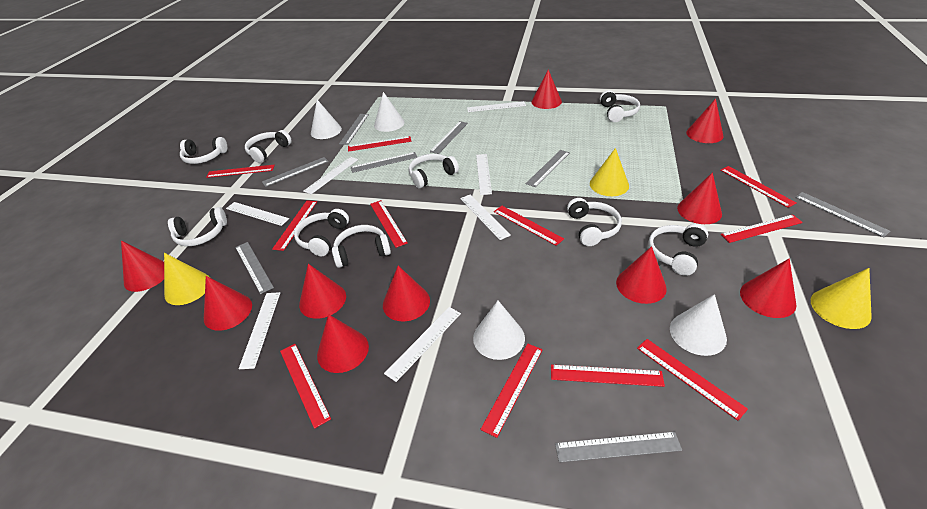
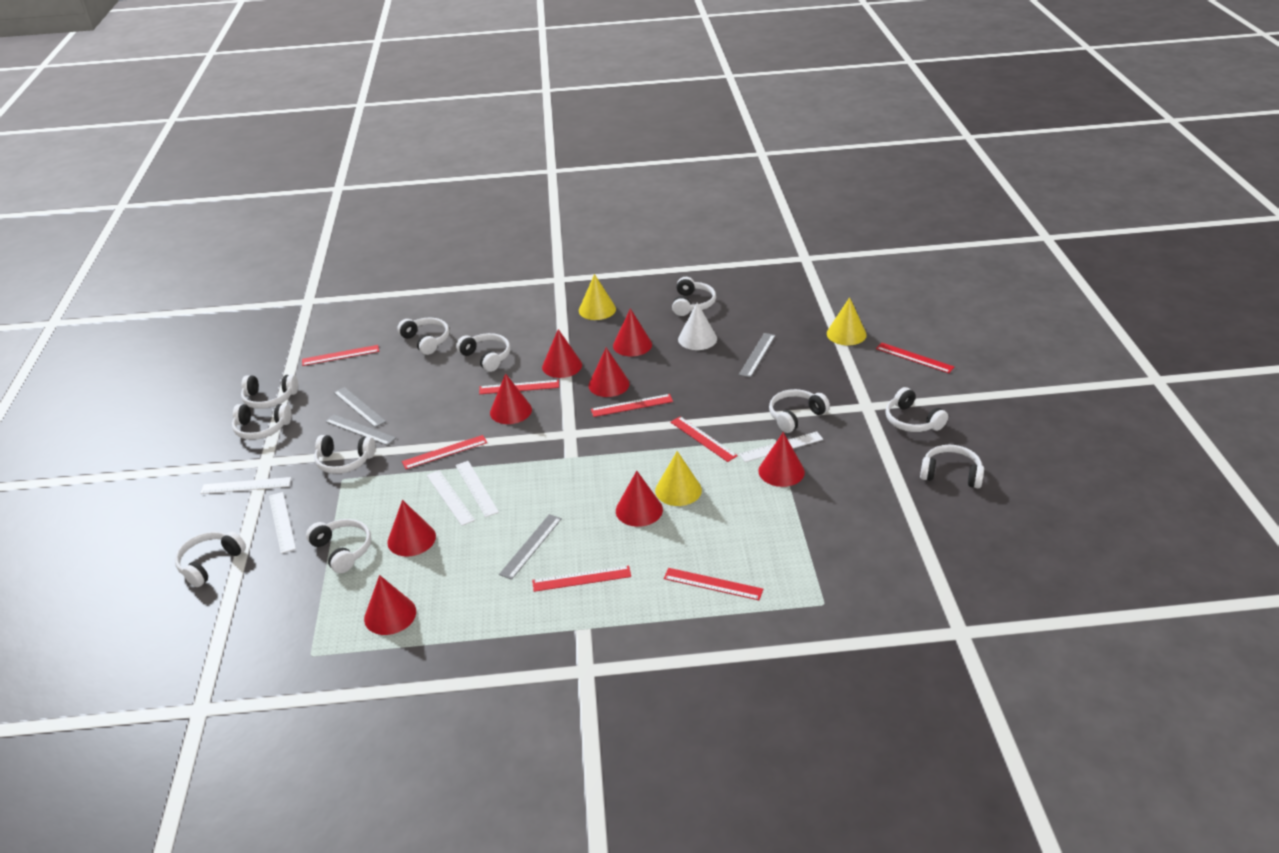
grey ruler: 8 -> 4
red cone: 10 -> 8
red ruler: 11 -> 8
white cone: 4 -> 1
white headphones: 9 -> 11
white ruler: 7 -> 5

